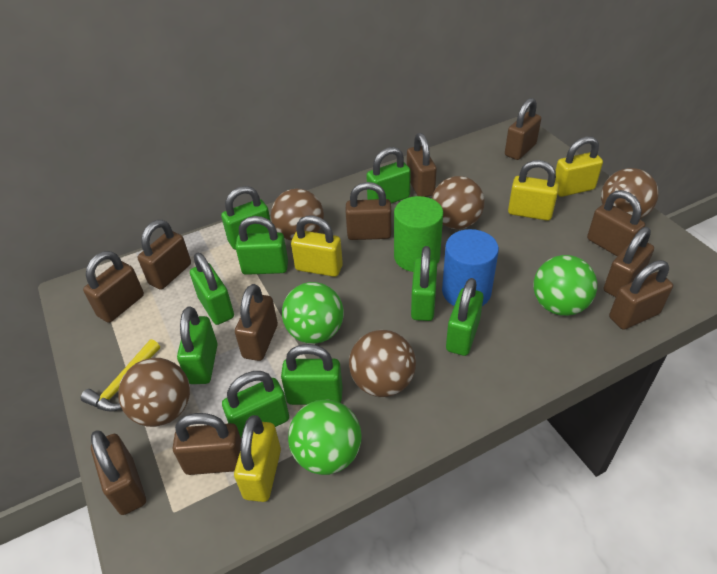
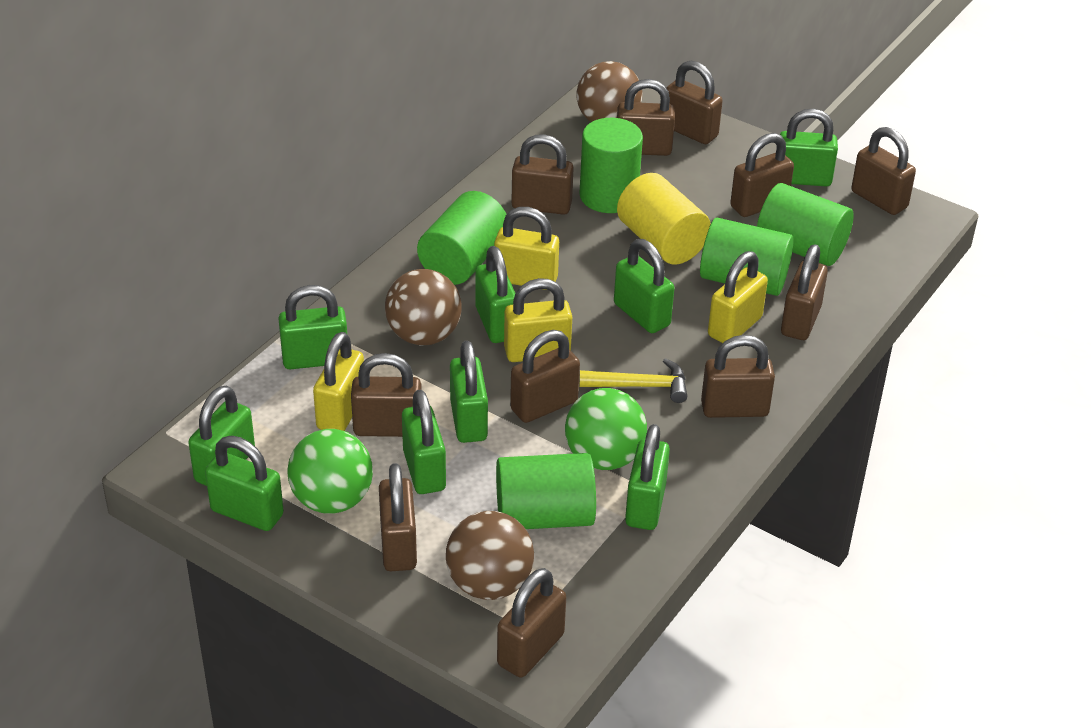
blue cylinder: 1 -> 0
brown ball: 5 -> 3
green ball: 3 -> 2
green cylinder: 1 -> 5
yellow cylinder: 0 -> 1

